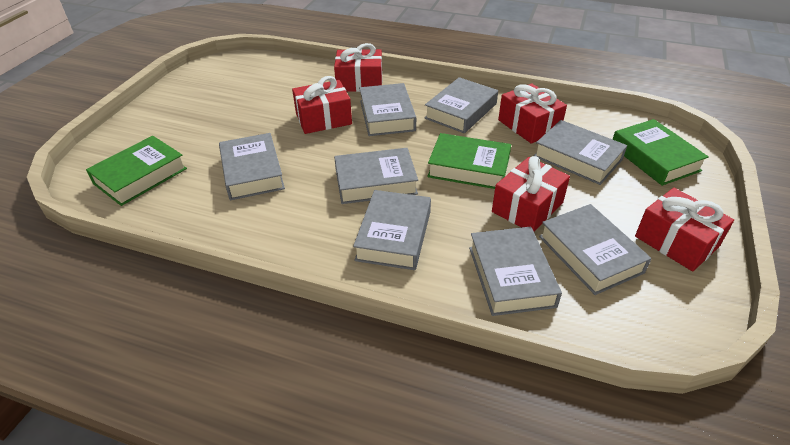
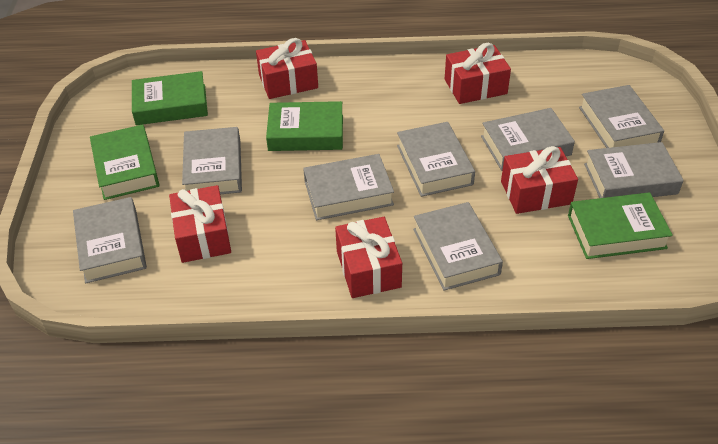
green book: 3 -> 4

